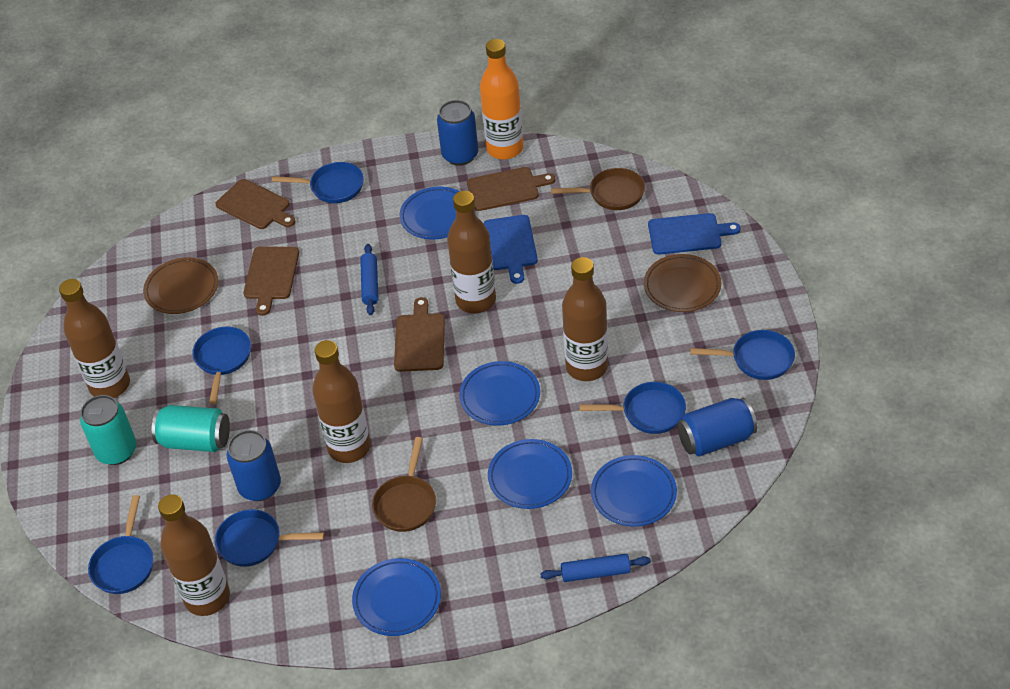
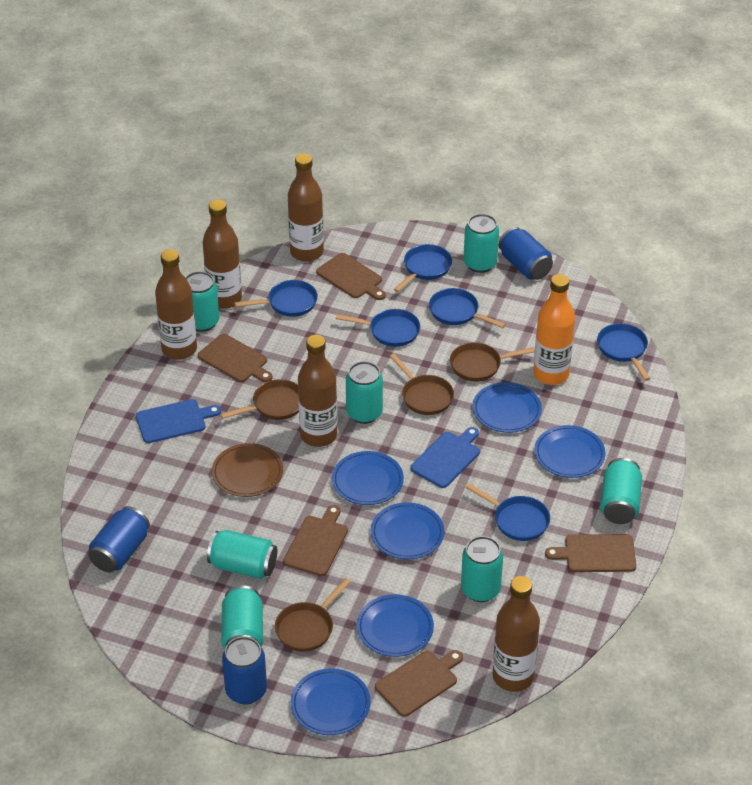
blue plate: 5 -> 6
blue rolling pin: 2 -> 0
brown cutting board: 4 -> 5
brown pan: 2 -> 4
brown plate: 2 -> 1
turquoise can: 2 -> 7

